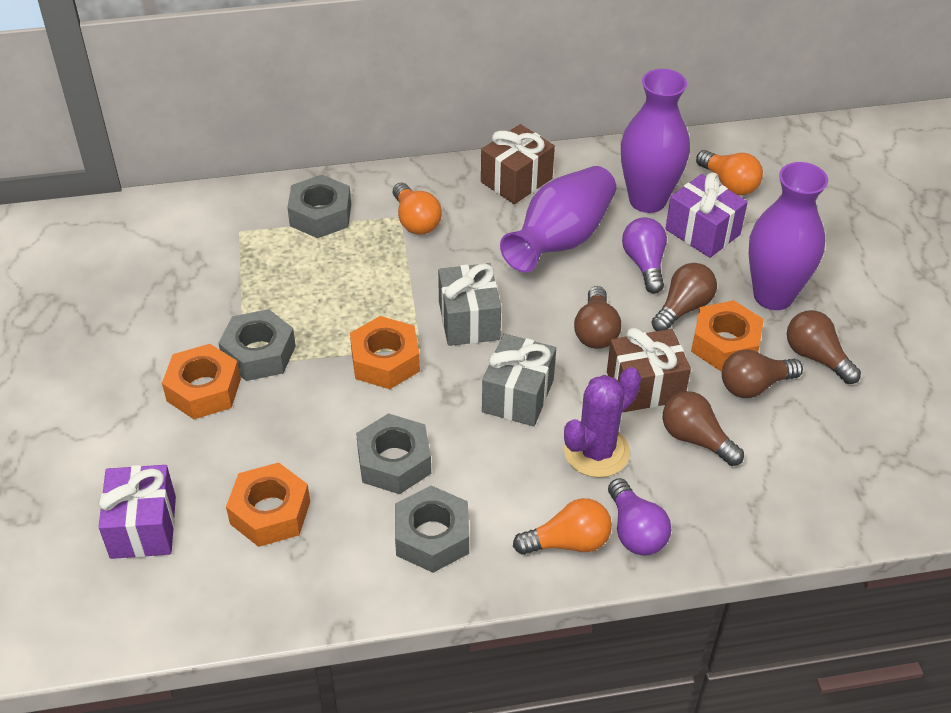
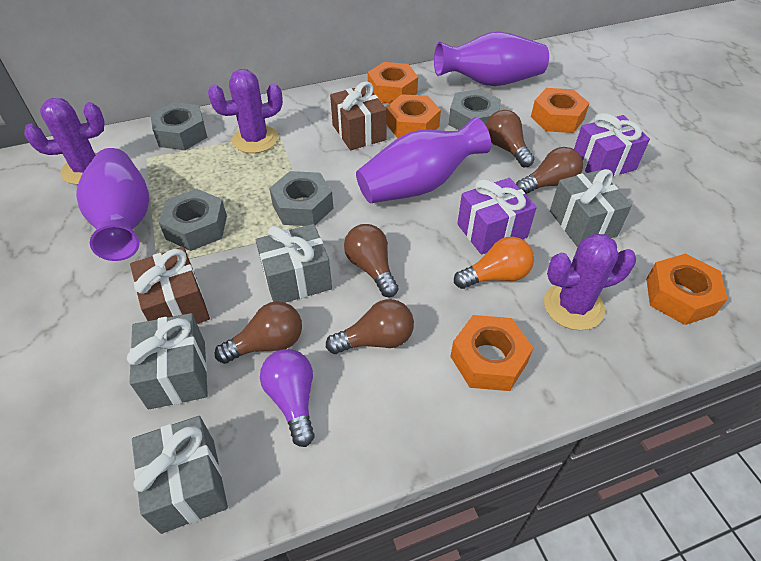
grey gift: 2 -> 4
orange light bulb: 3 -> 1
orange nut: 4 -> 5
purple cactus: 1 -> 3
purple light bulb: 2 -> 1

